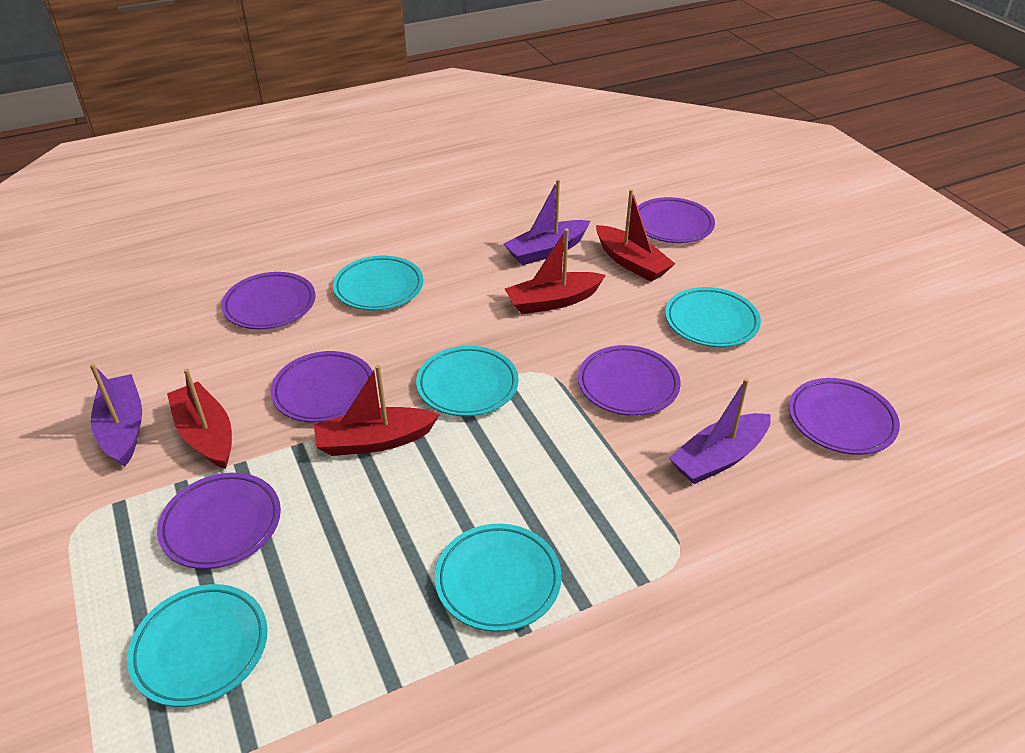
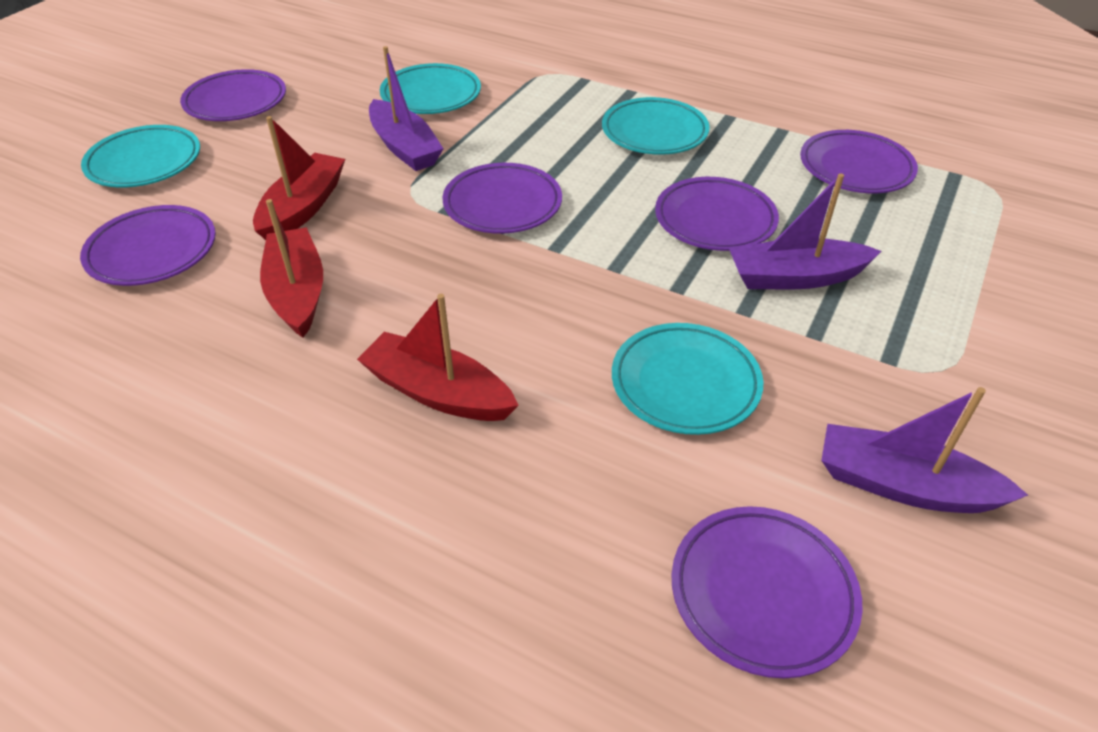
red boat: 4 -> 3
turquoise plate: 5 -> 4

